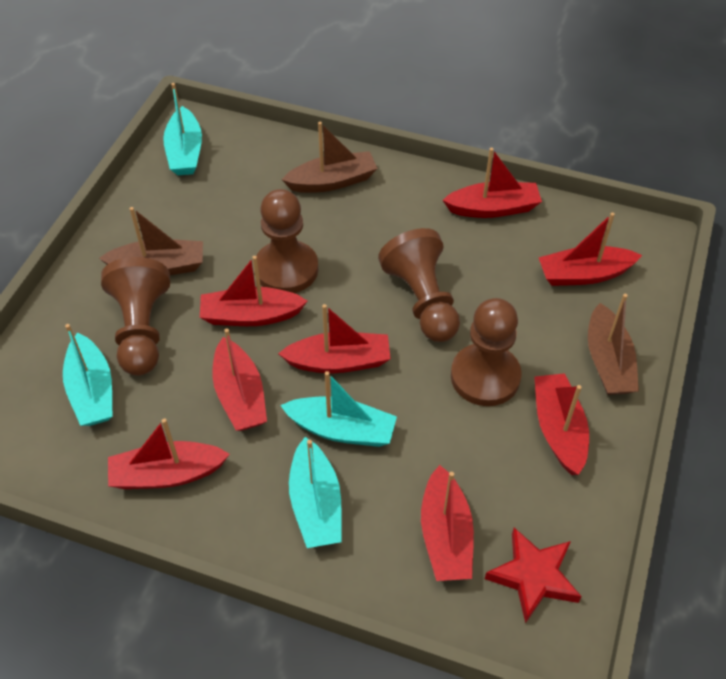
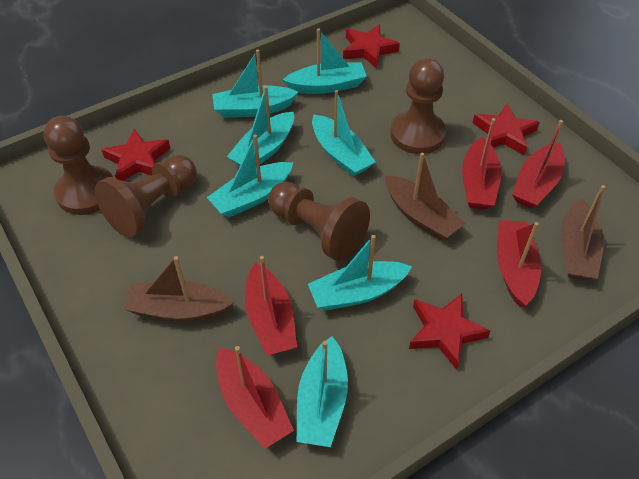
red boat: 8 -> 5
red star: 1 -> 4
turquoise boat: 4 -> 7

